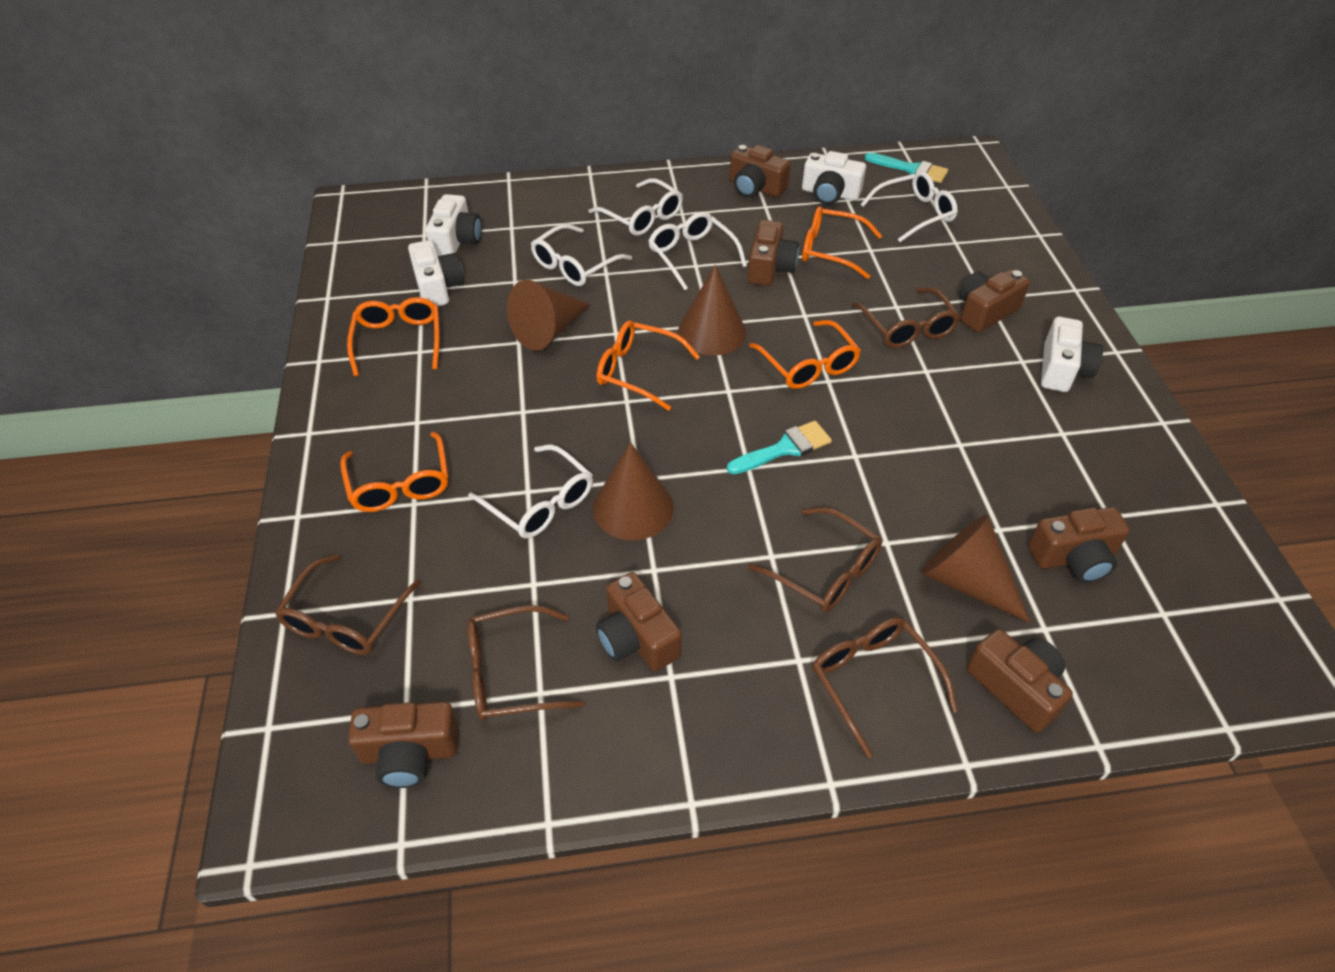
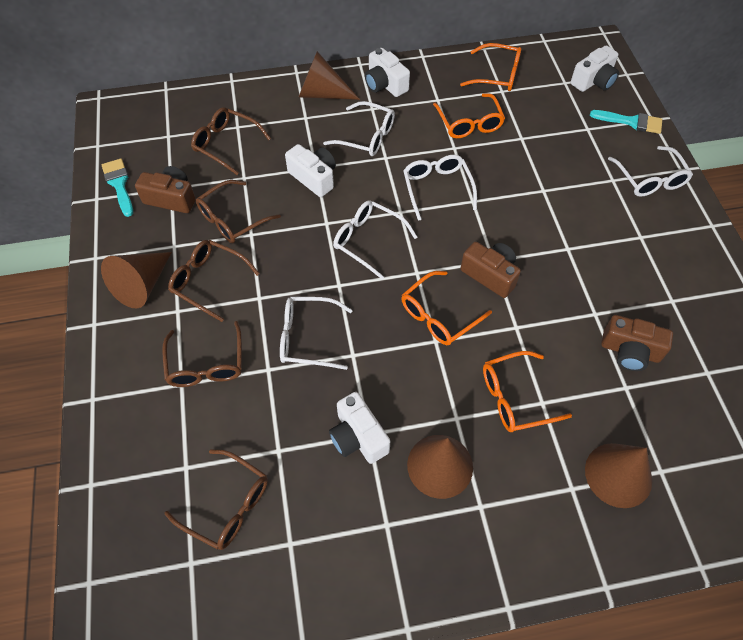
brown camera: 7 -> 3
orange glasses: 5 -> 4

